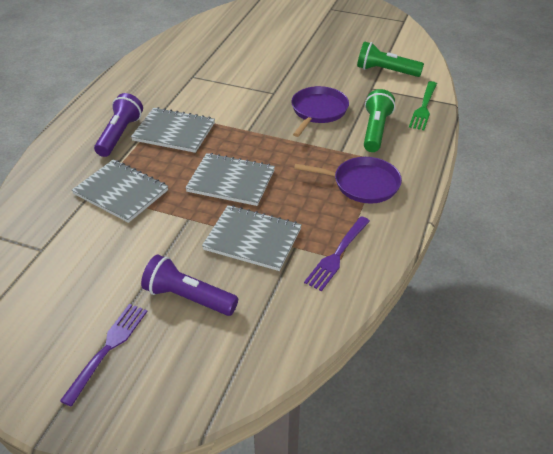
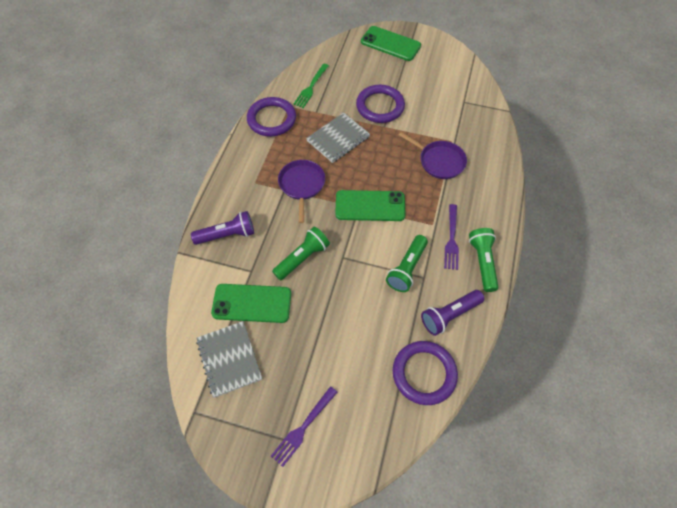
green flashlight: 2 -> 3
green phone: 0 -> 3
grey notebook: 4 -> 2
purple ring: 0 -> 3

